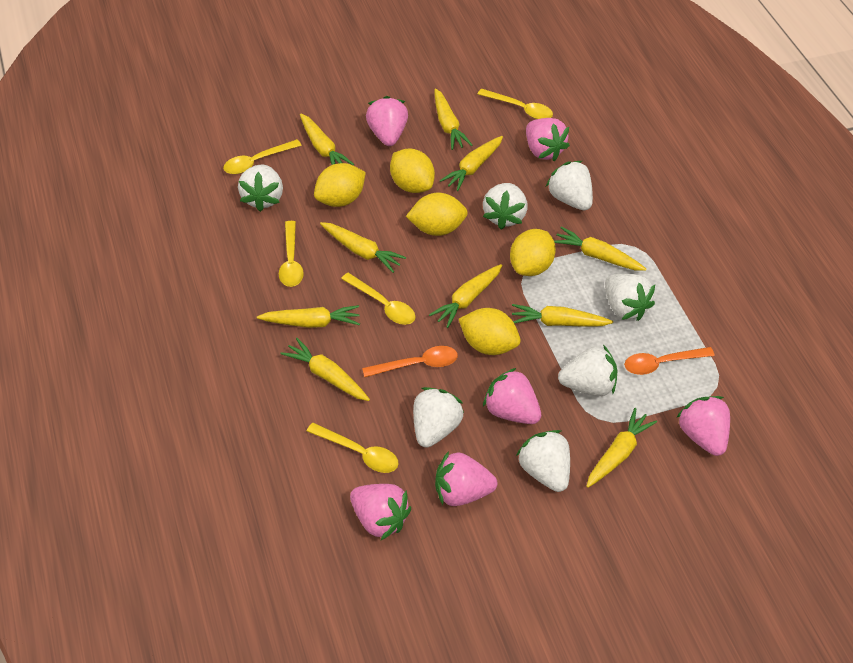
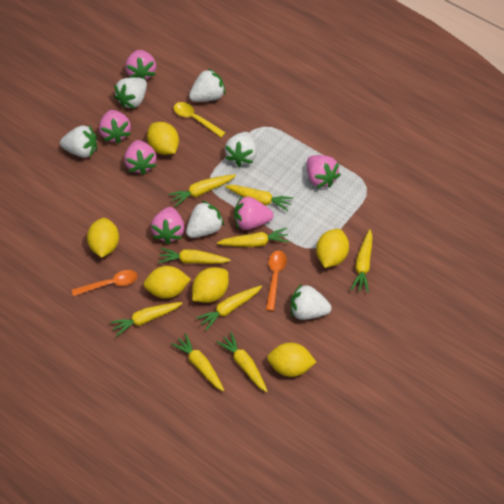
white strawberry: 7 -> 6
yellow carrot: 10 -> 9
yellow lemon: 5 -> 6
yellow spoon: 5 -> 1

